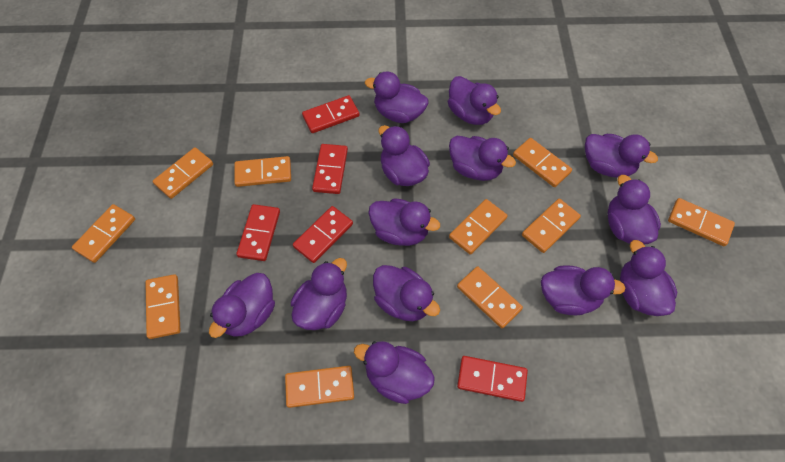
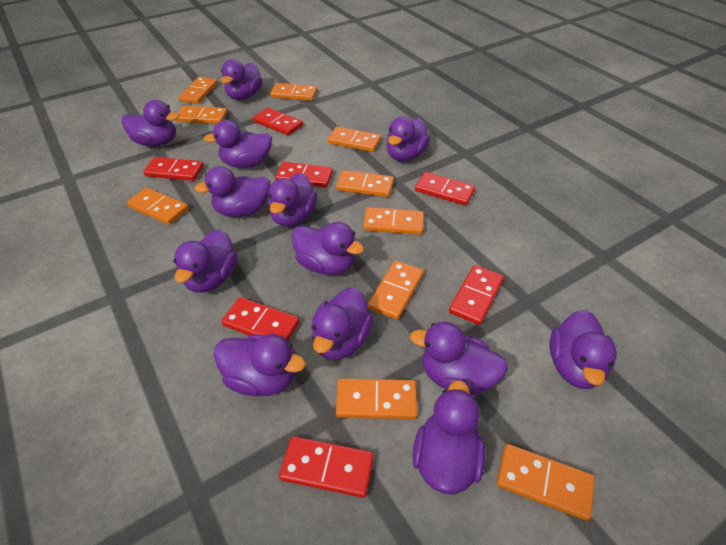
red domino: 5 -> 7

